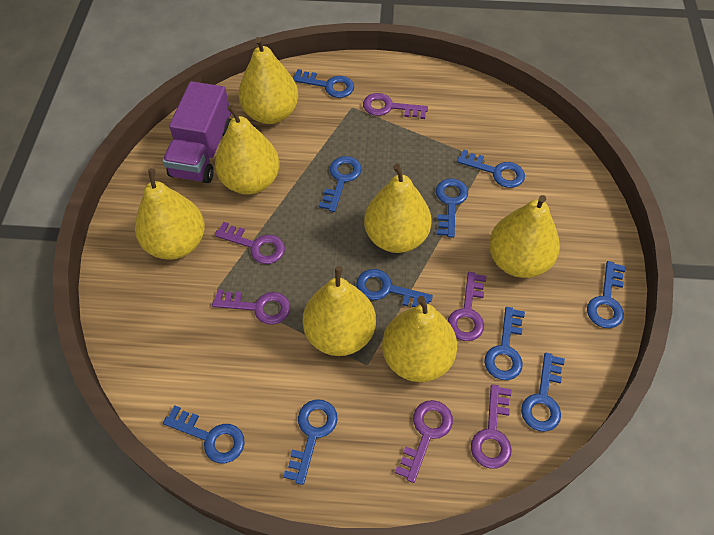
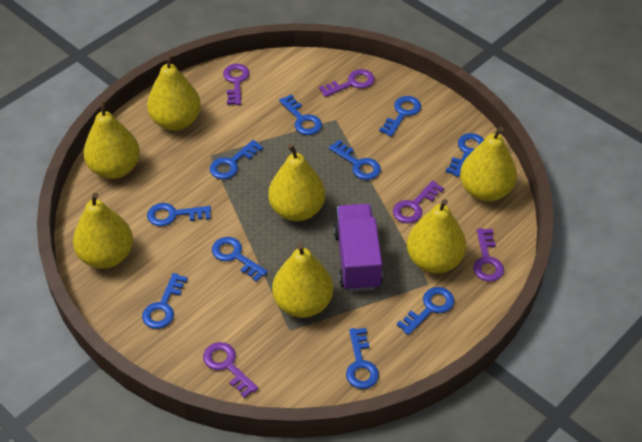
purple key: 6 -> 5

